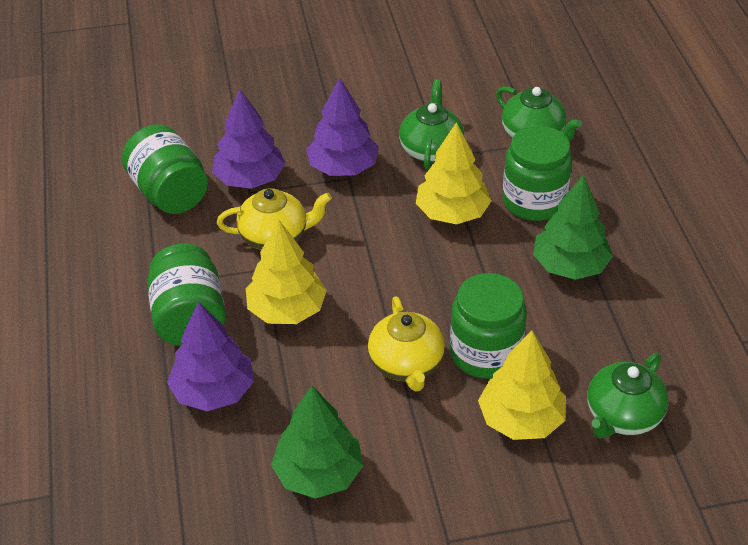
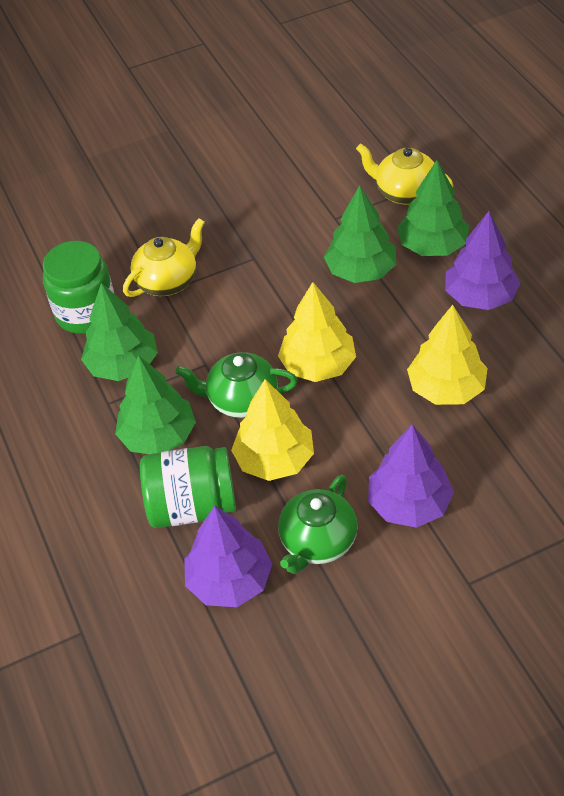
green jar: 4 -> 2
green teapot: 3 -> 2
green tree: 2 -> 4

